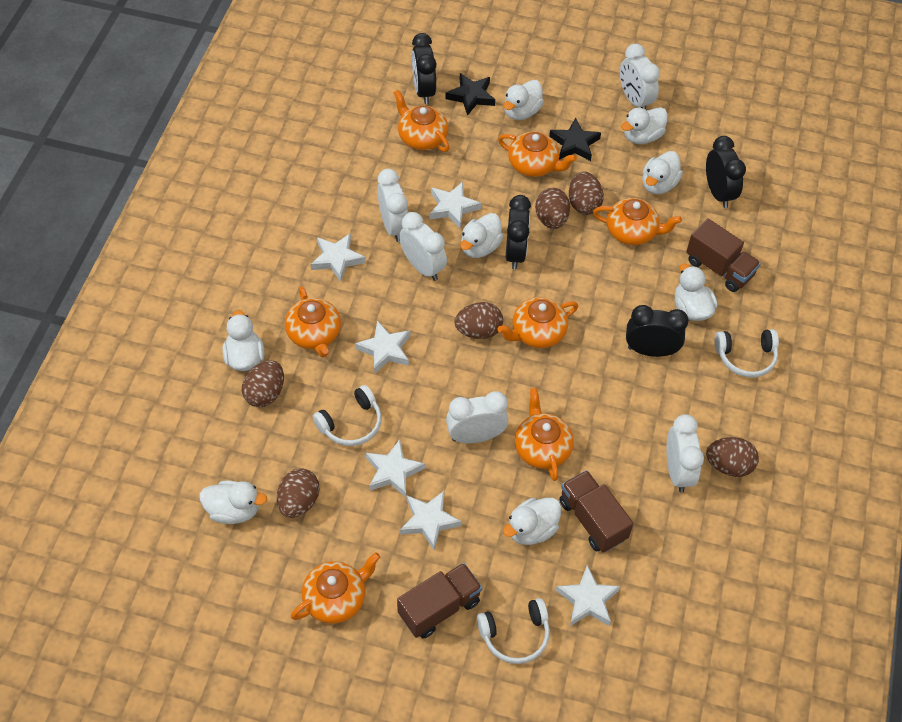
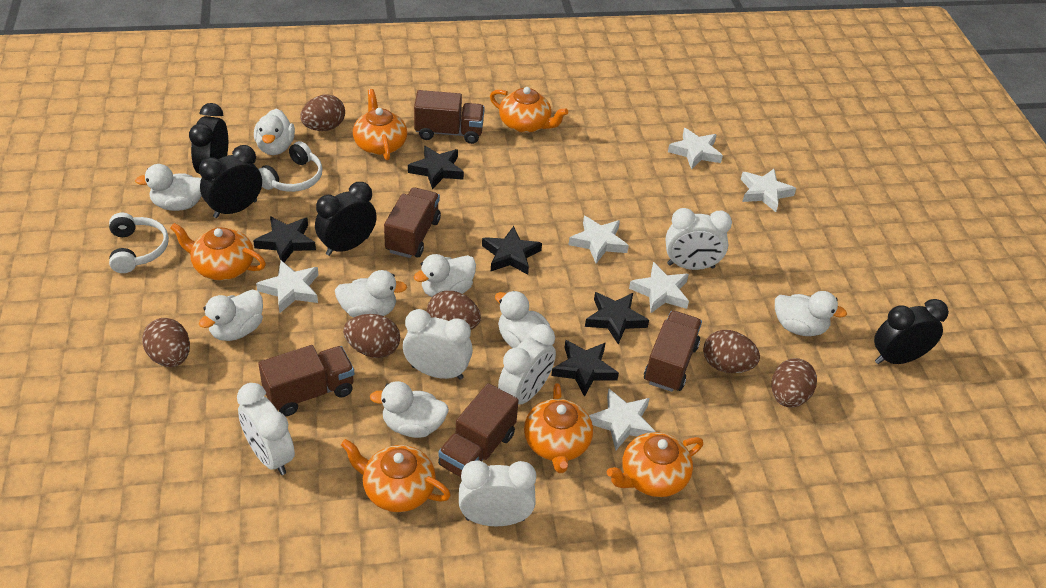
black star: 2 -> 5
brown truck: 3 -> 5
orange teapot: 7 -> 6
white headphones: 3 -> 2

